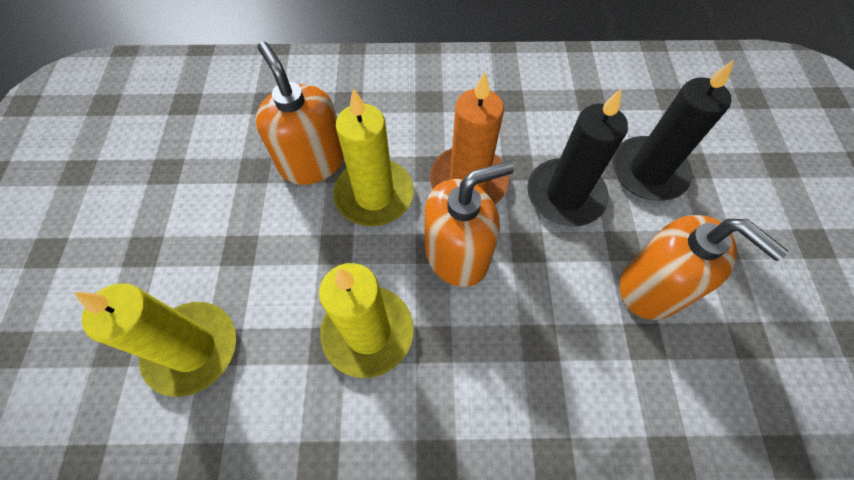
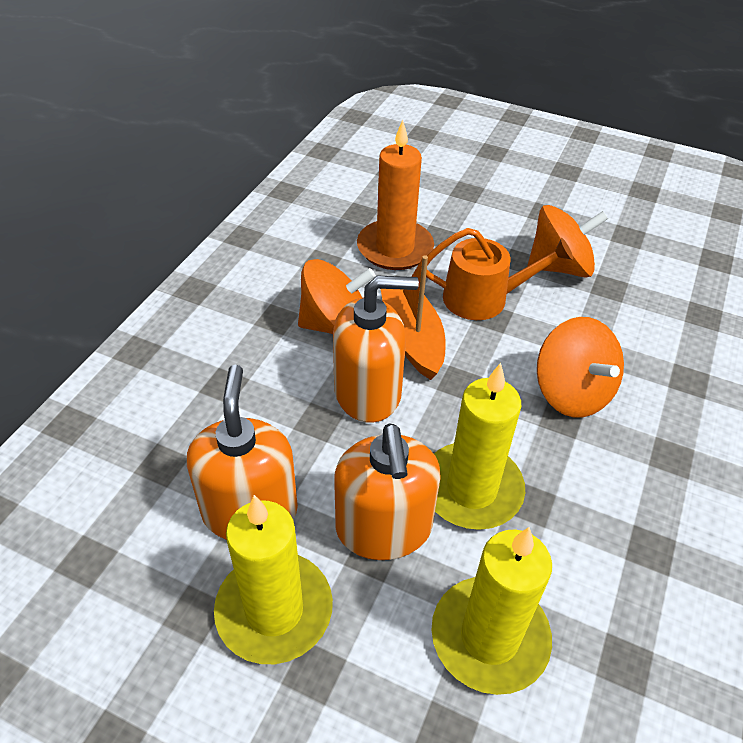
black candle: 2 -> 0
orange boat: 0 -> 1
orange spinning top: 0 -> 3
orange watering can: 0 -> 1

